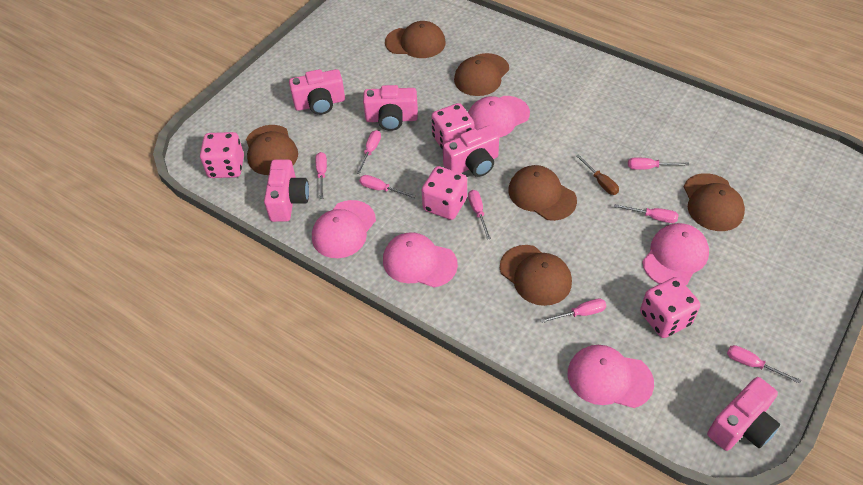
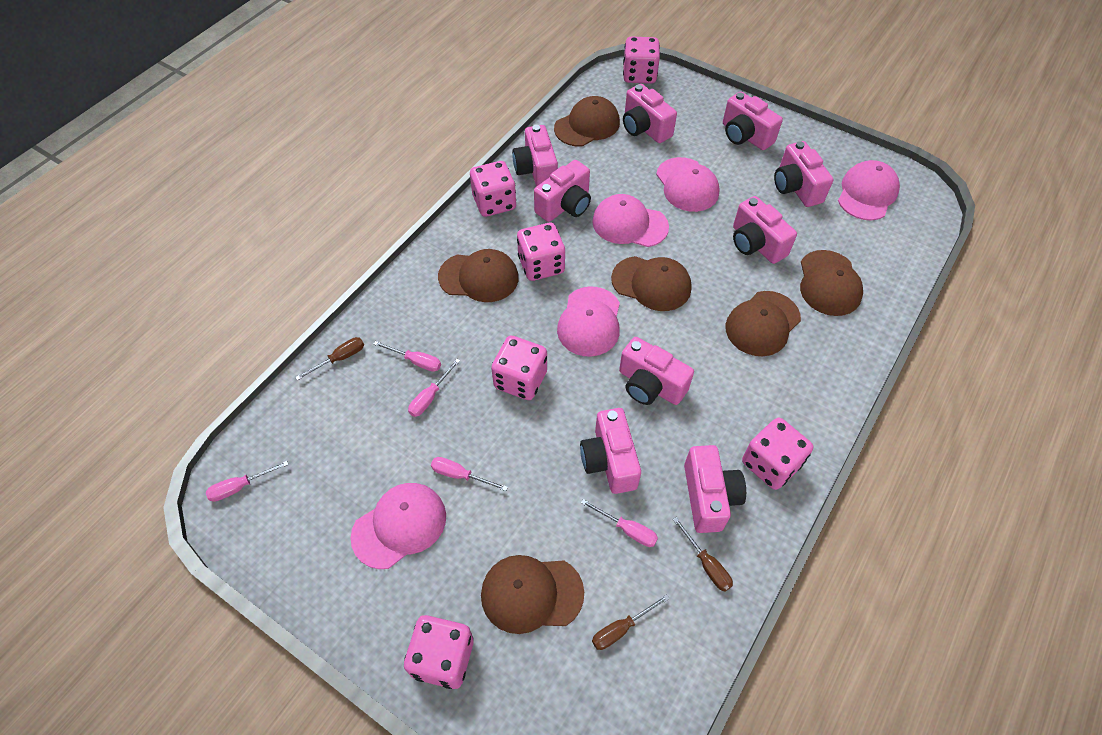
brown screwdriver: 1 -> 3
pink camera: 5 -> 9
pink dice: 4 -> 6
pink screwdriver: 8 -> 5

